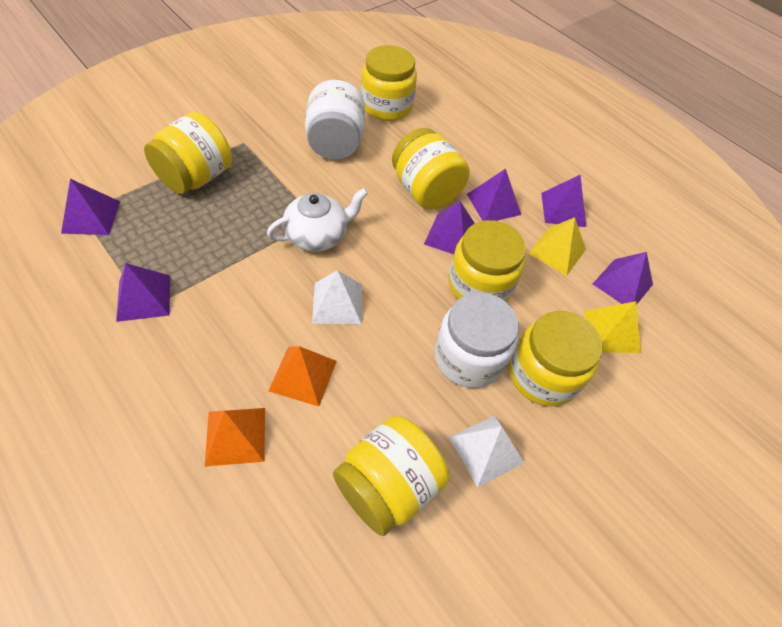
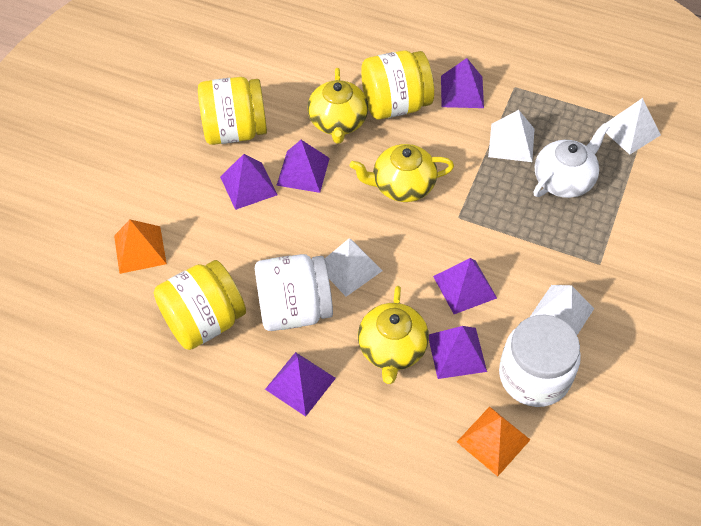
white pyramid: 2 -> 4
yellow jar: 6 -> 3
yellow pyramid: 2 -> 0
yellow teapot: 0 -> 3

